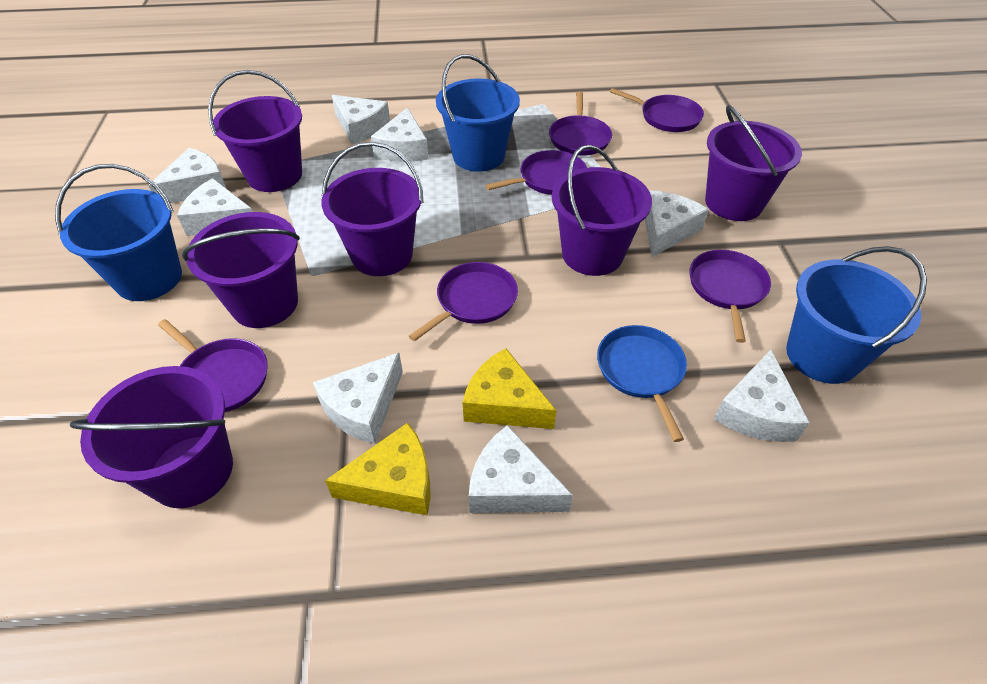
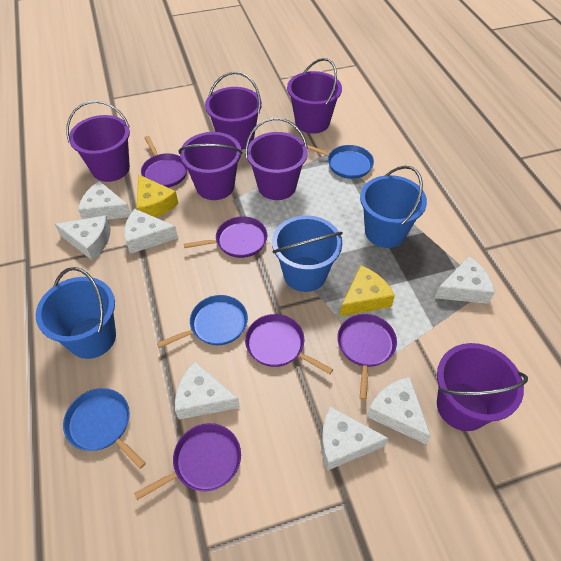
blue pan: 1 -> 3
purple pan: 6 -> 5
white cheese: 8 -> 7

